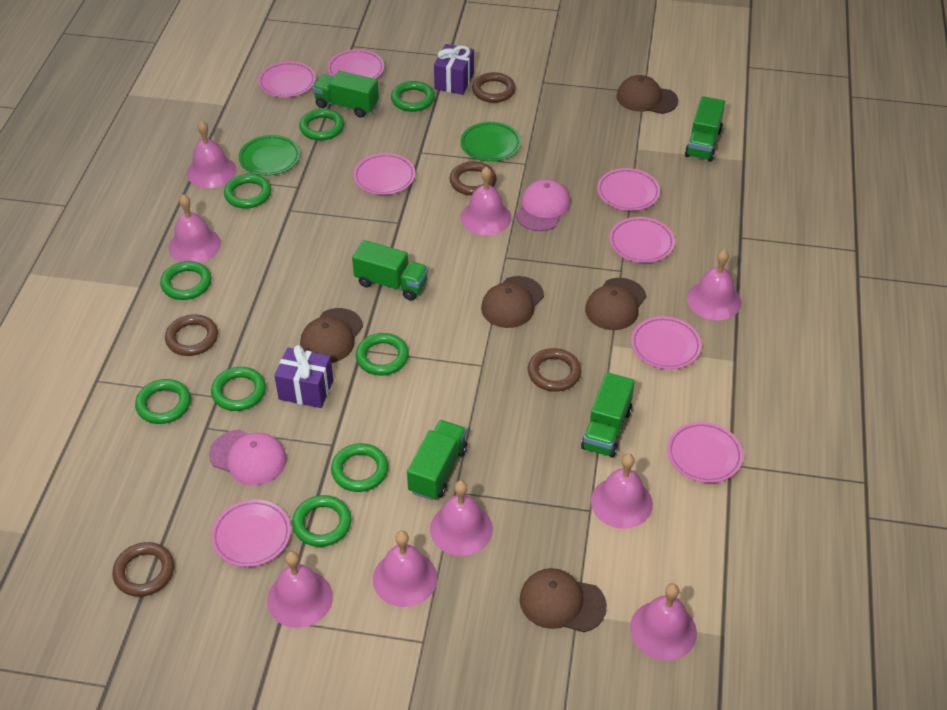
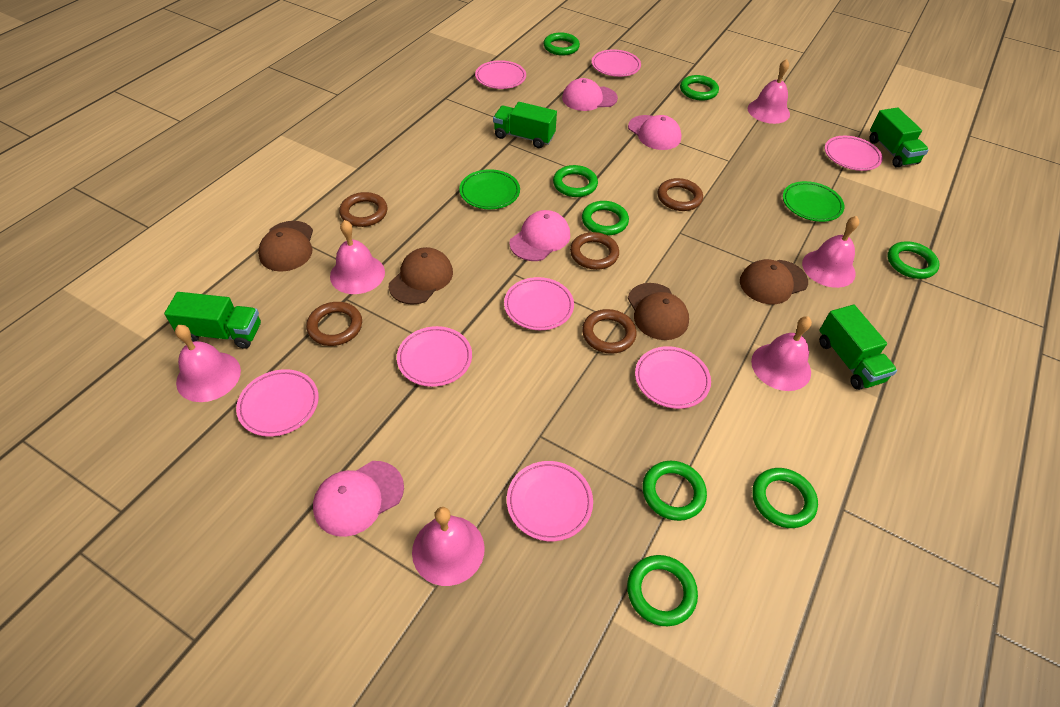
brown cap: 5 -> 4
green ring: 9 -> 8
green truck: 5 -> 4
pink bell: 9 -> 6
pink cap: 2 -> 4
purple gift: 2 -> 0

